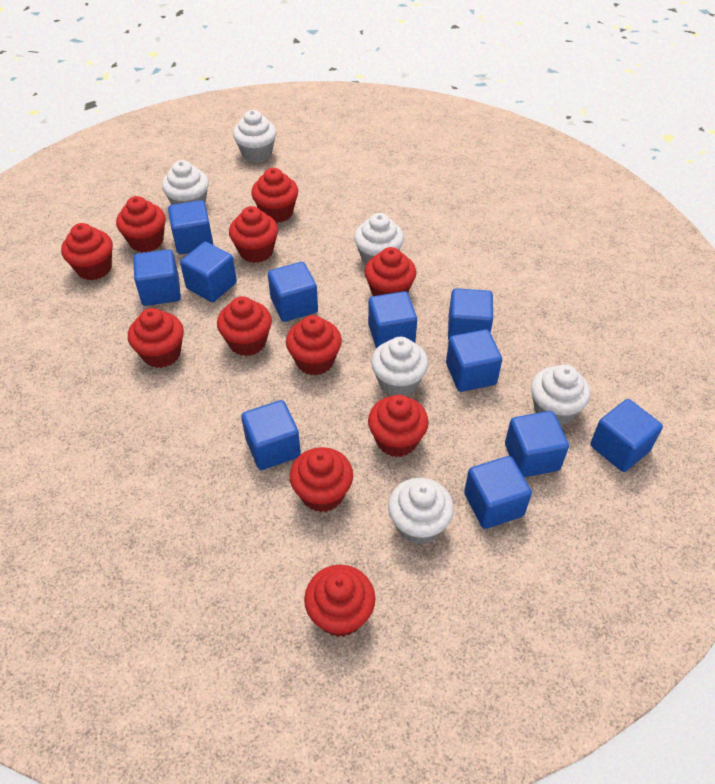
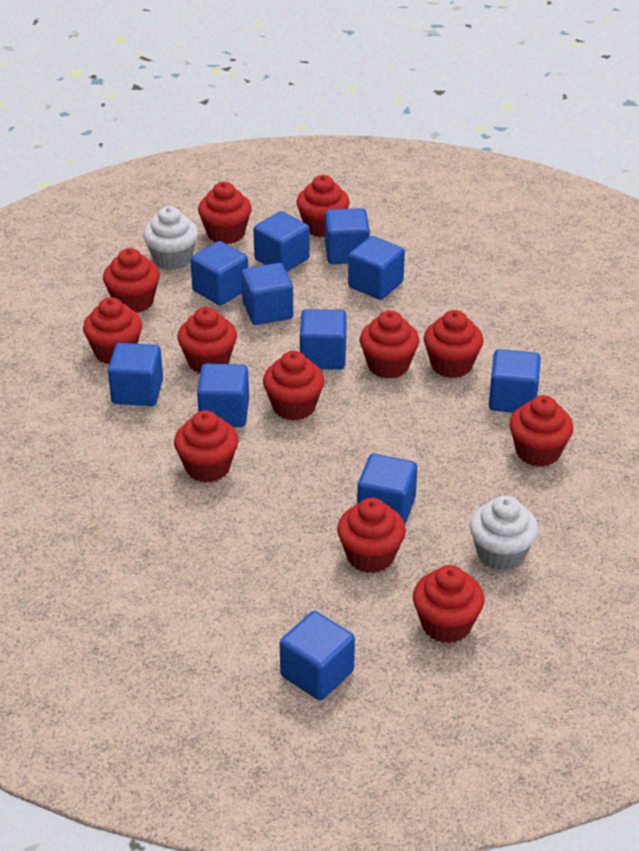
red cupcake: 11 -> 12
white cupcake: 6 -> 2

